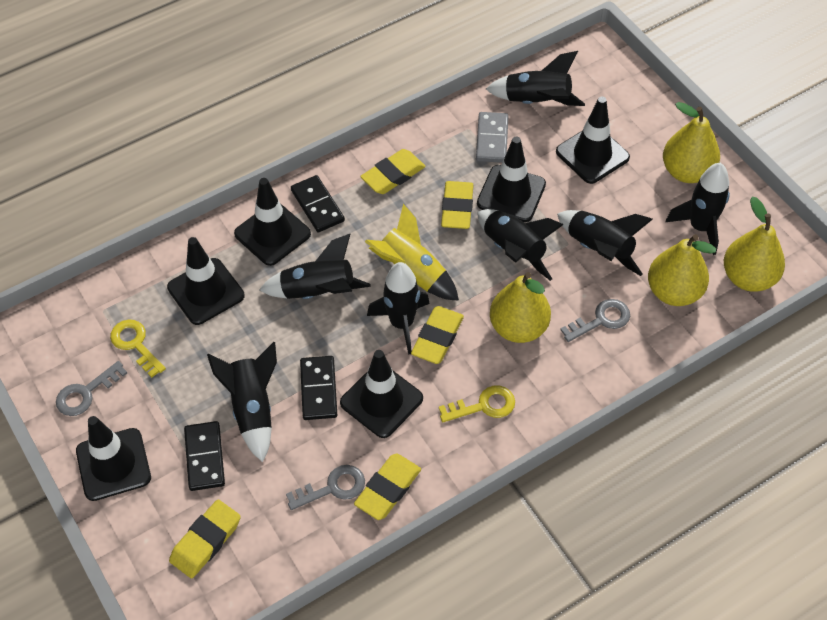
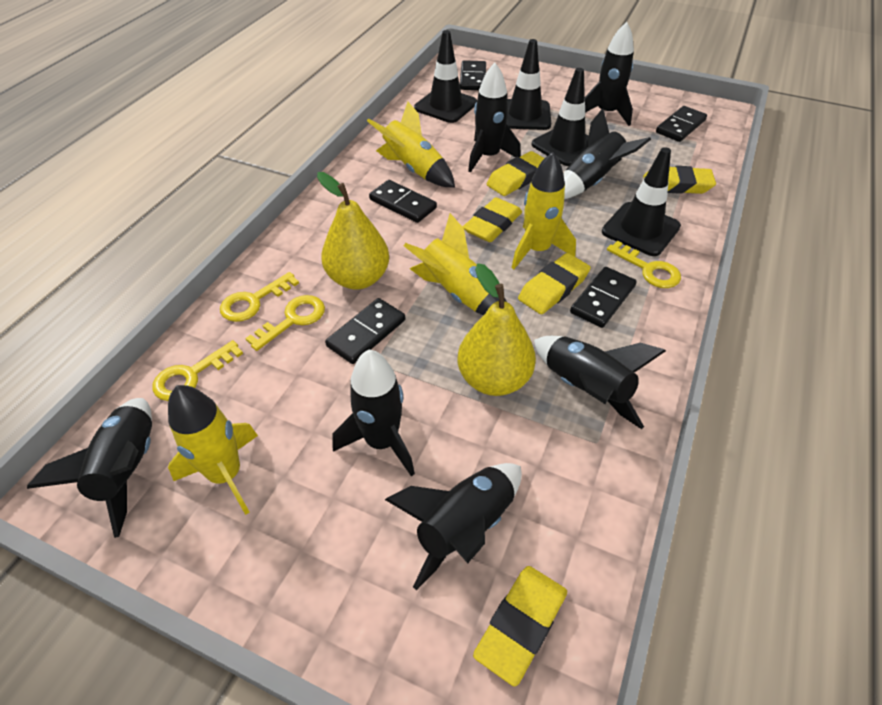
black domino: 3 -> 5
black traffic cone: 6 -> 4
grey domino: 1 -> 0
grey key: 3 -> 0
yellow key: 2 -> 4
yellow pear: 4 -> 2
yellow rocket: 1 -> 4

